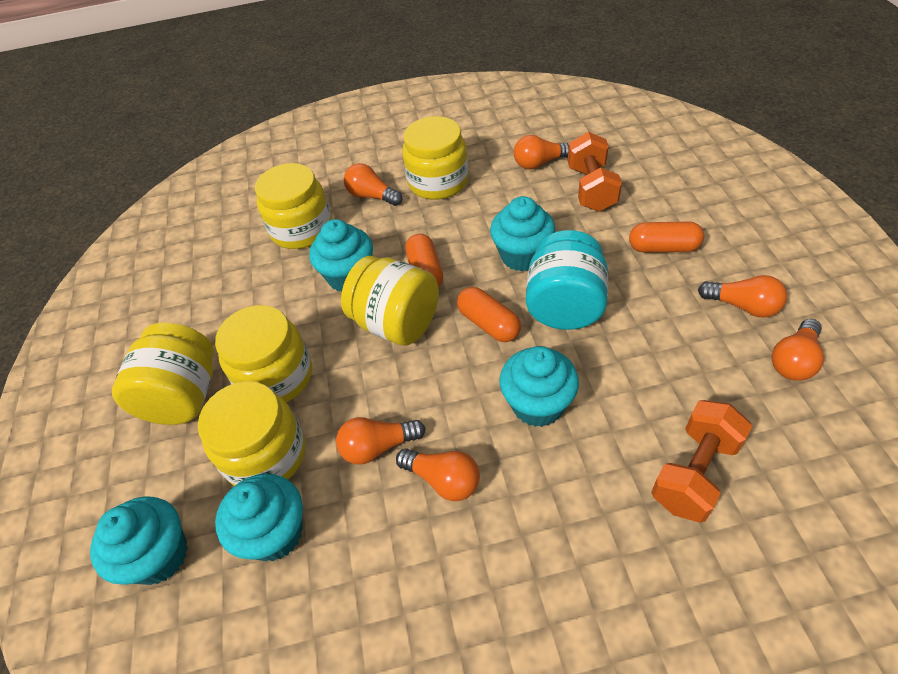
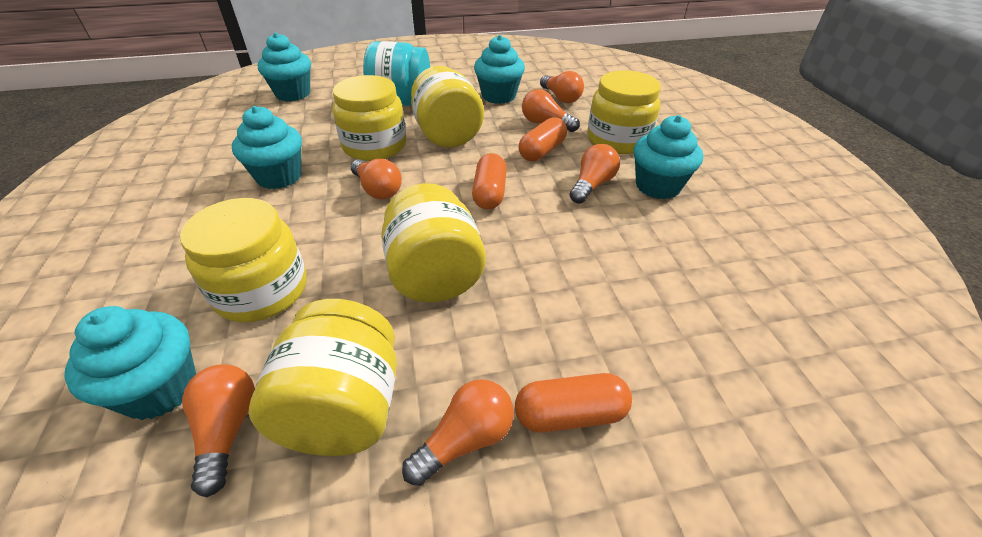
orange dumbbell: 2 -> 0

